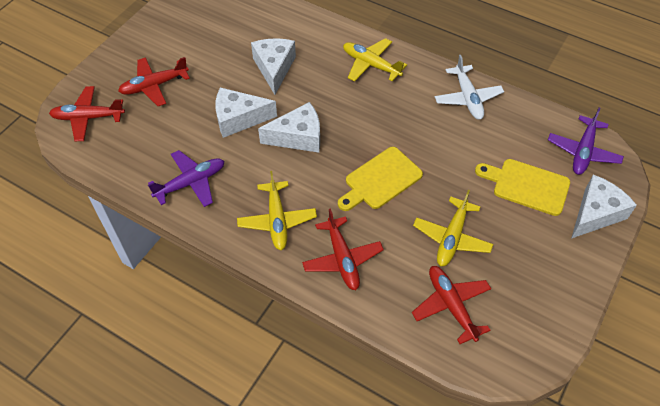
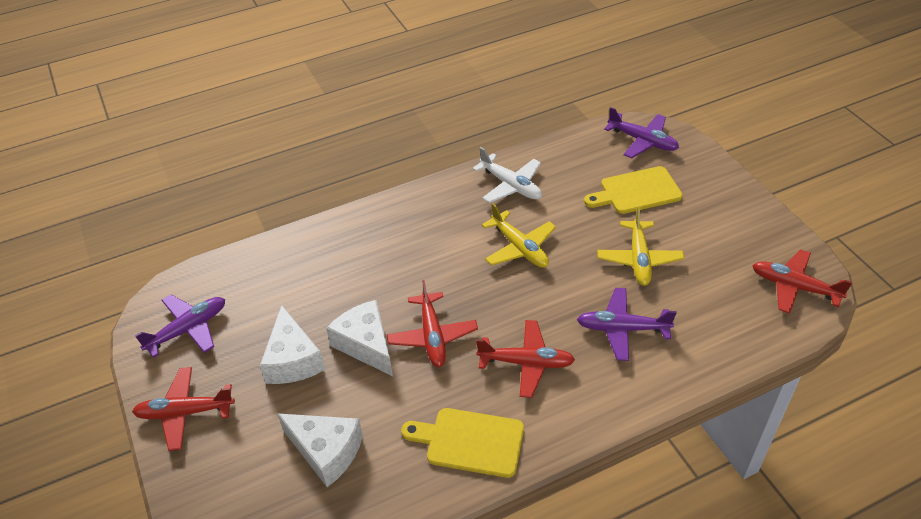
purple plane: 2 -> 3
white cheese: 4 -> 3
yellow plane: 3 -> 2

